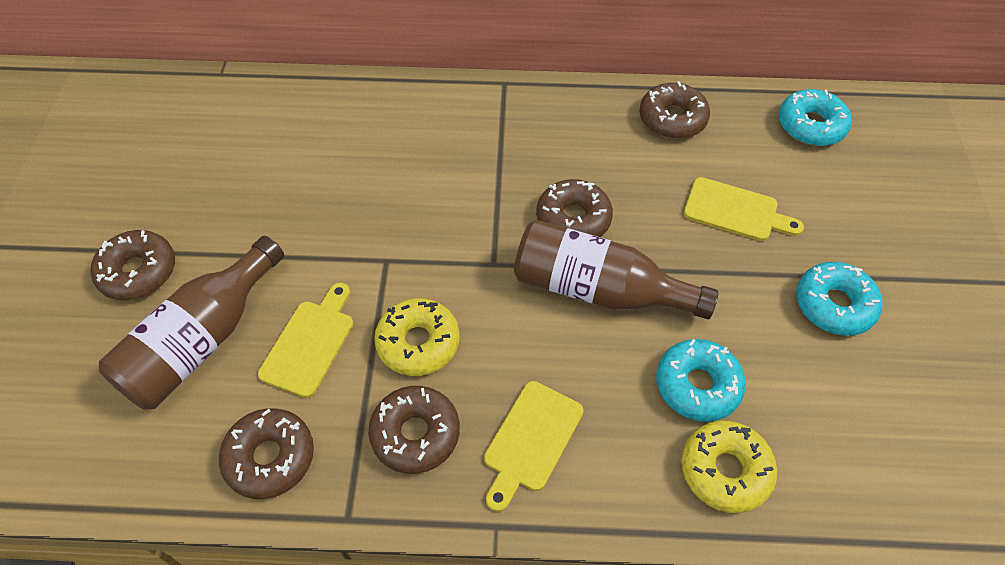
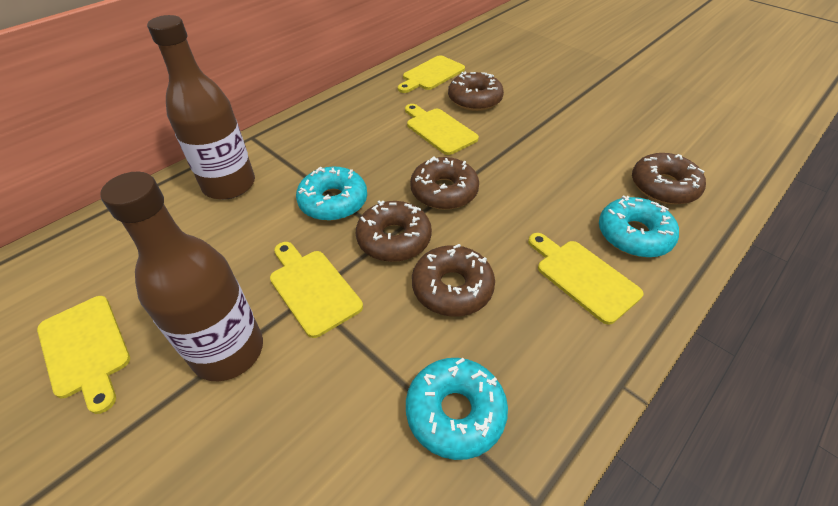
yellow cutting board: 3 -> 5
yellow donut: 2 -> 0

